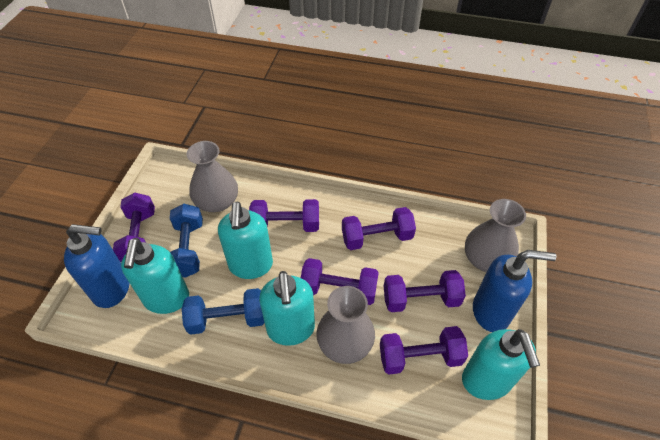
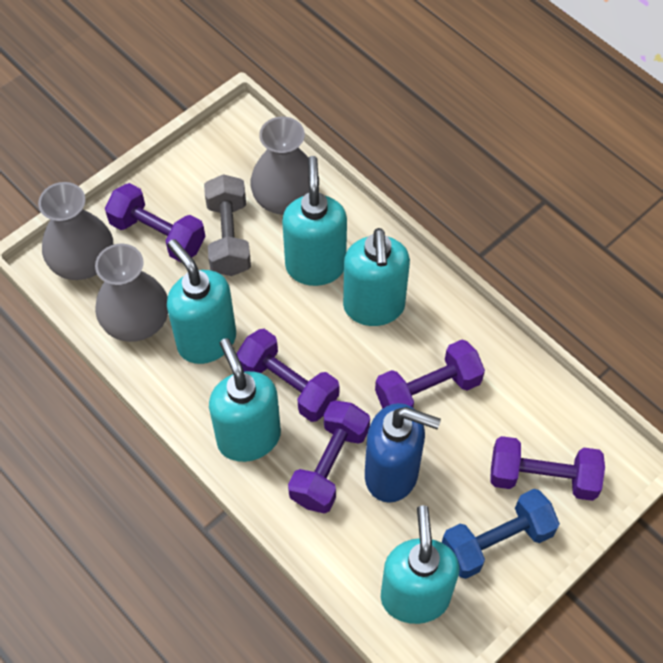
blue dumbbell: 2 -> 1
blue soap dispenser: 2 -> 1
grey dumbbell: 0 -> 1
purple dumbbell: 6 -> 5
turquoise soap dispenser: 4 -> 5

